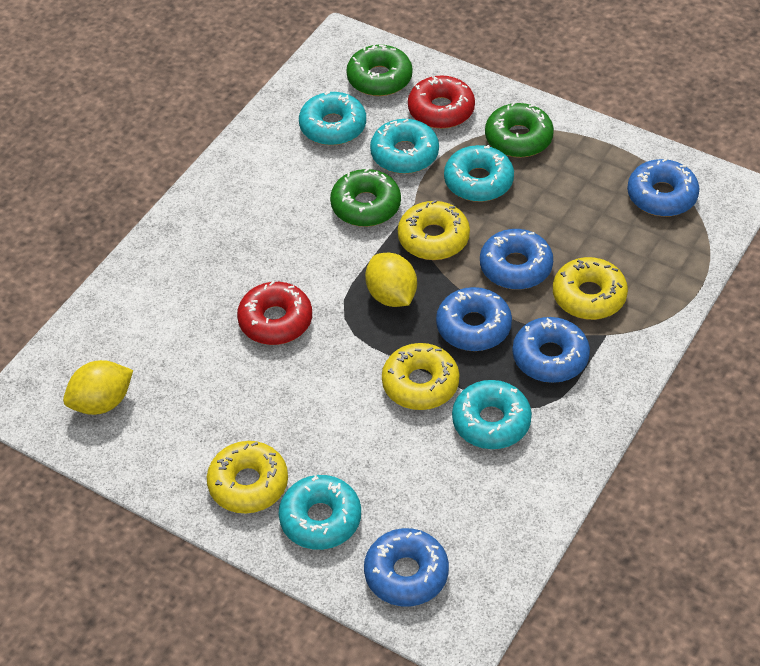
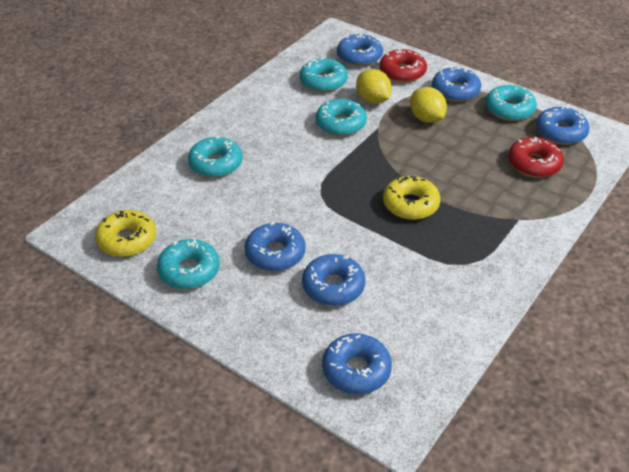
blue donut: 5 -> 6
green donut: 3 -> 0
yellow donut: 4 -> 2

